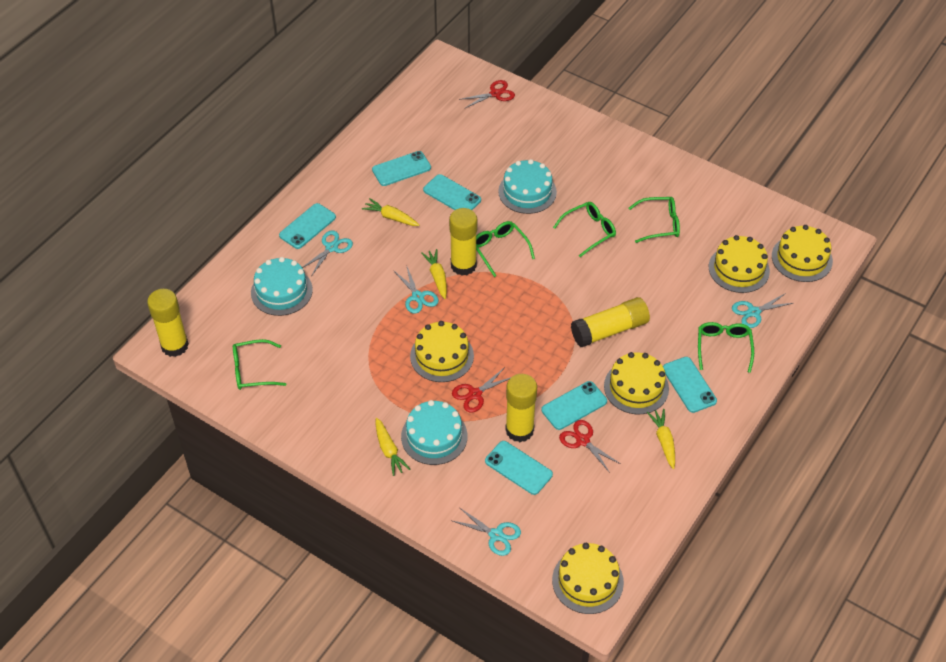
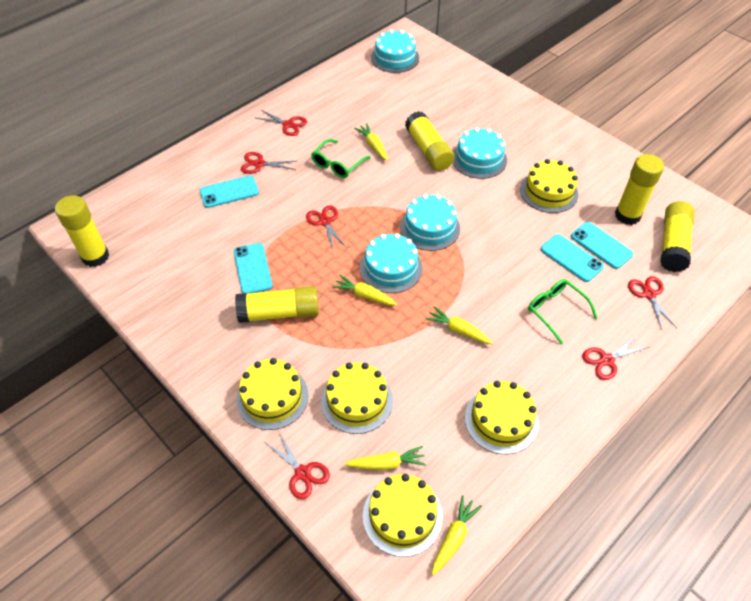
green glasses: 5 -> 2
red scissors: 3 -> 6
turquoise cake: 3 -> 4
turquoise phone: 6 -> 4
turquoise scissors: 4 -> 0
yellow carrot: 4 -> 5
yellow glue stick: 4 -> 5

